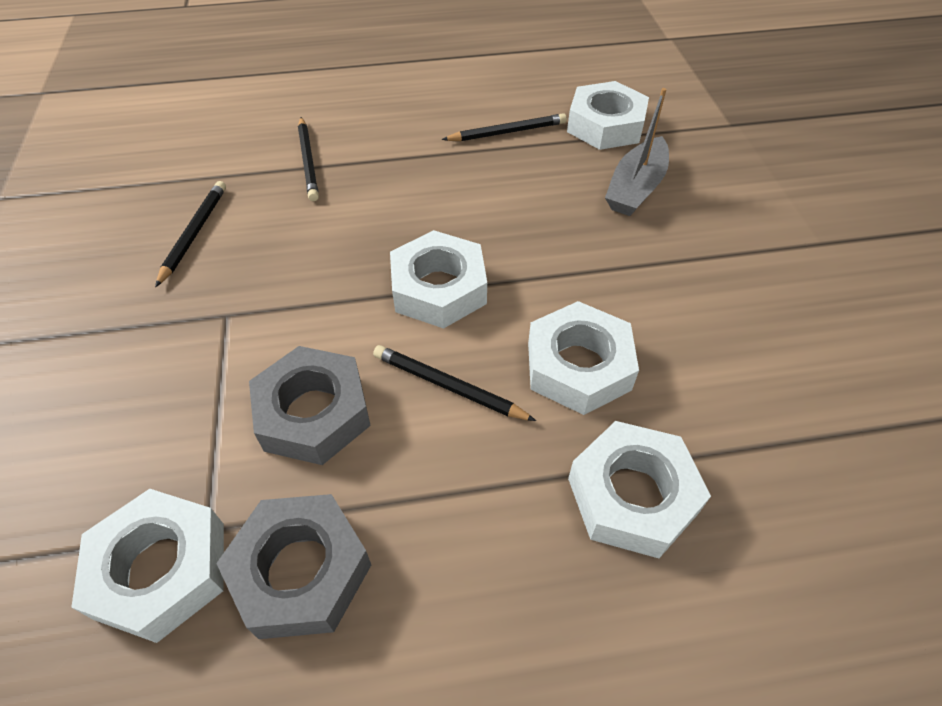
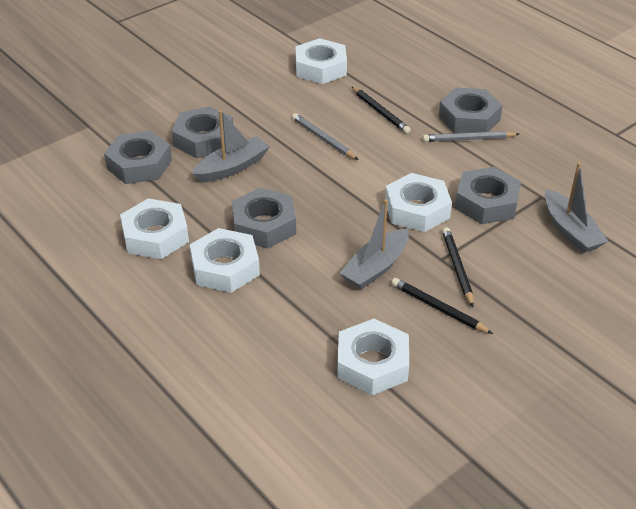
black pencil: 4 -> 3
grey boat: 1 -> 3
grey nut: 2 -> 5
grey pencil: 0 -> 2

